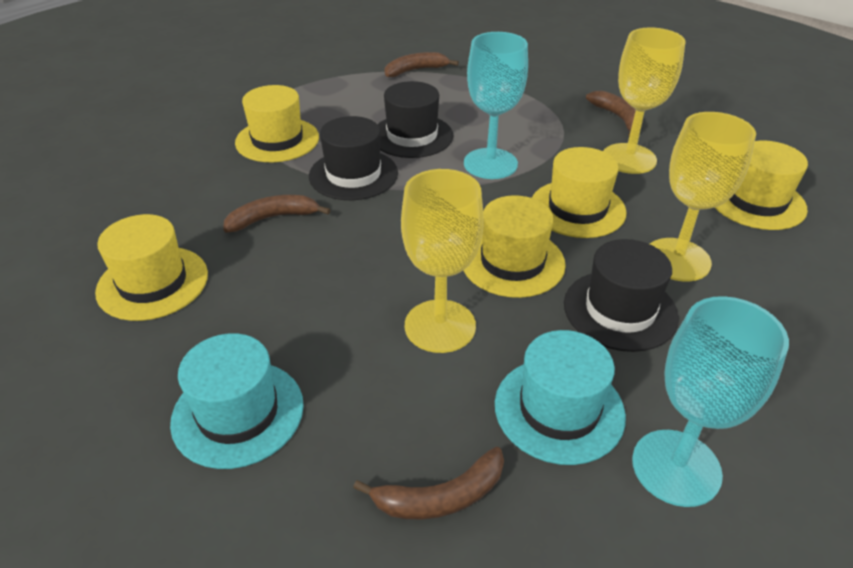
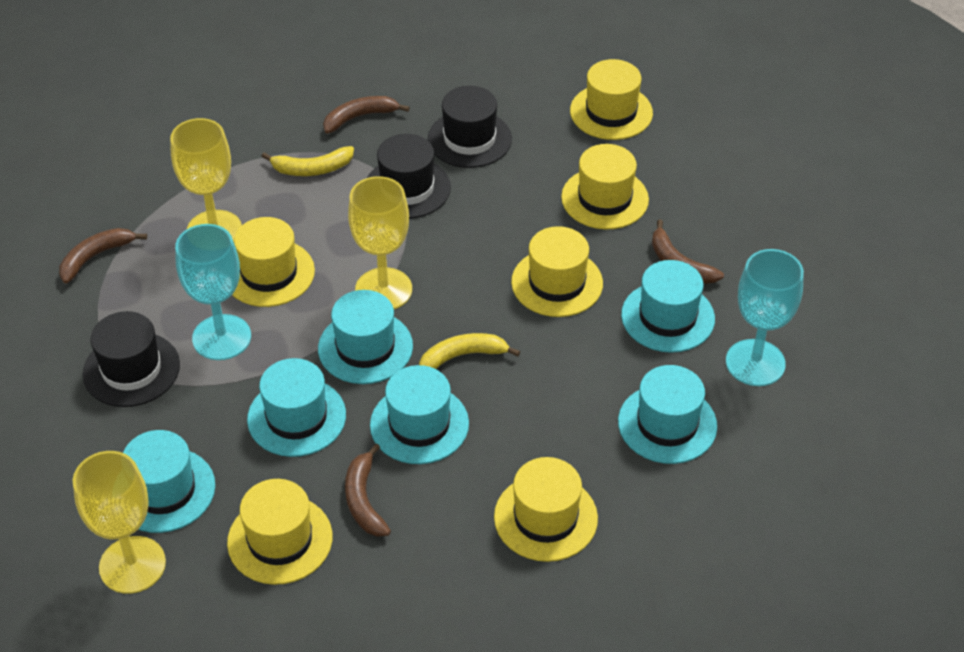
turquoise hat: 2 -> 6
yellow banana: 0 -> 2
yellow hat: 5 -> 6

